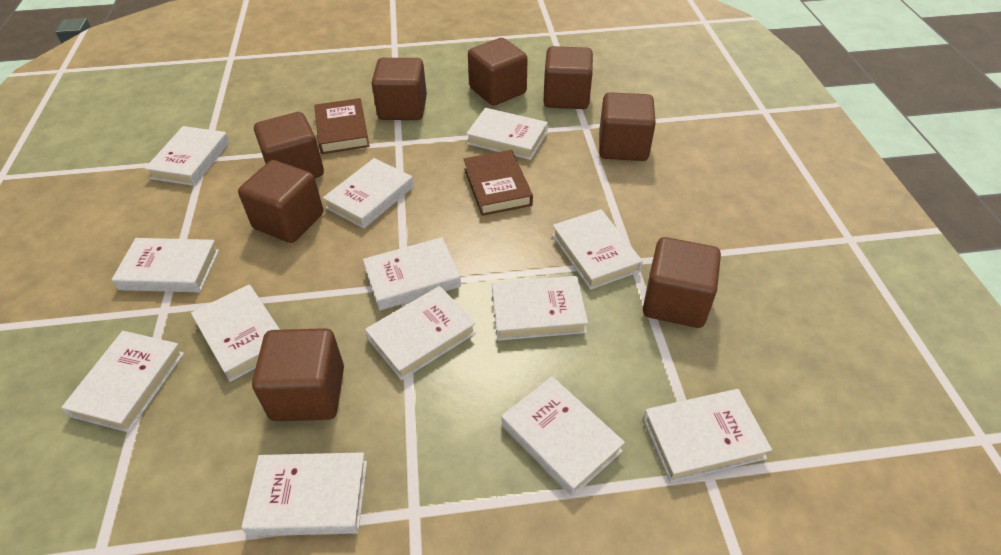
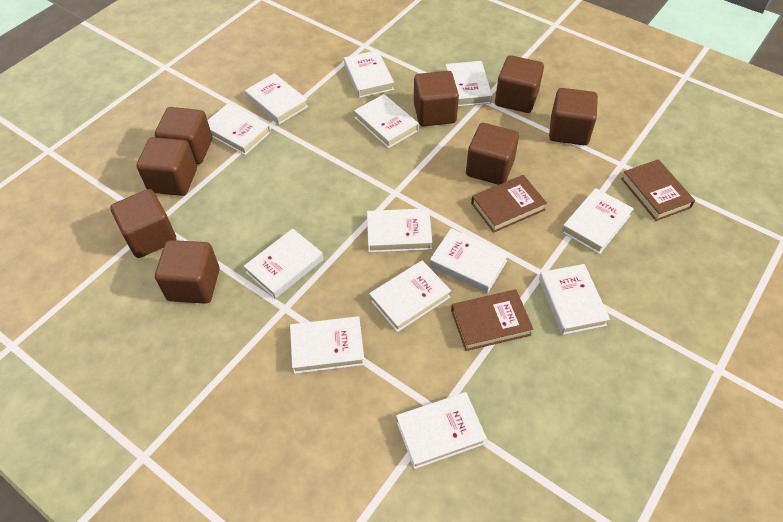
brown book: 2 -> 3

